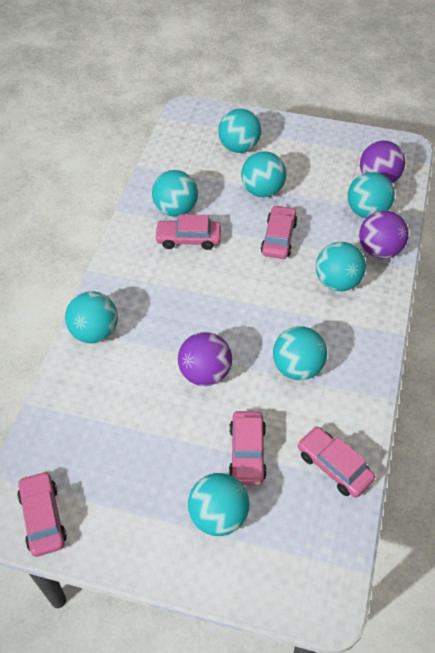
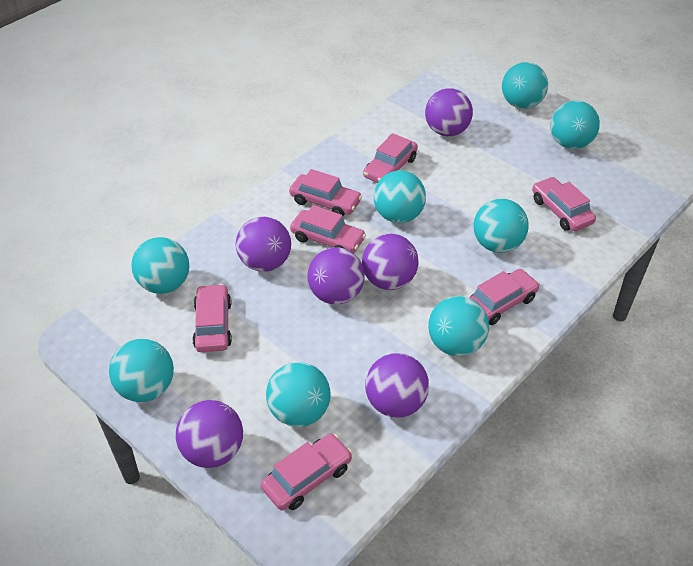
pink car: 5 -> 7
purple ball: 3 -> 6

